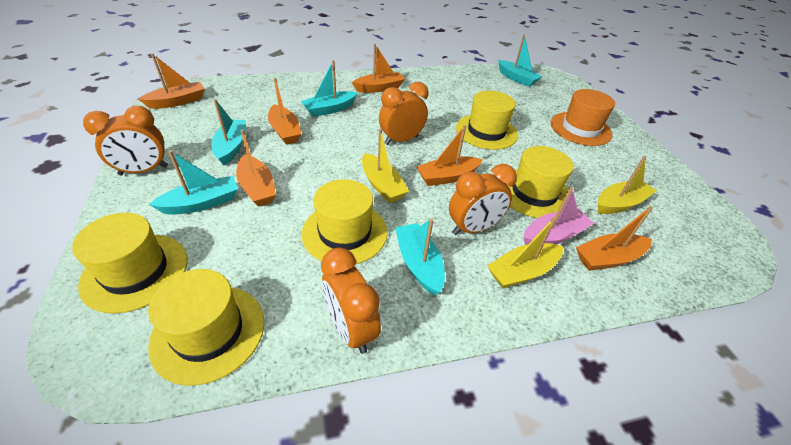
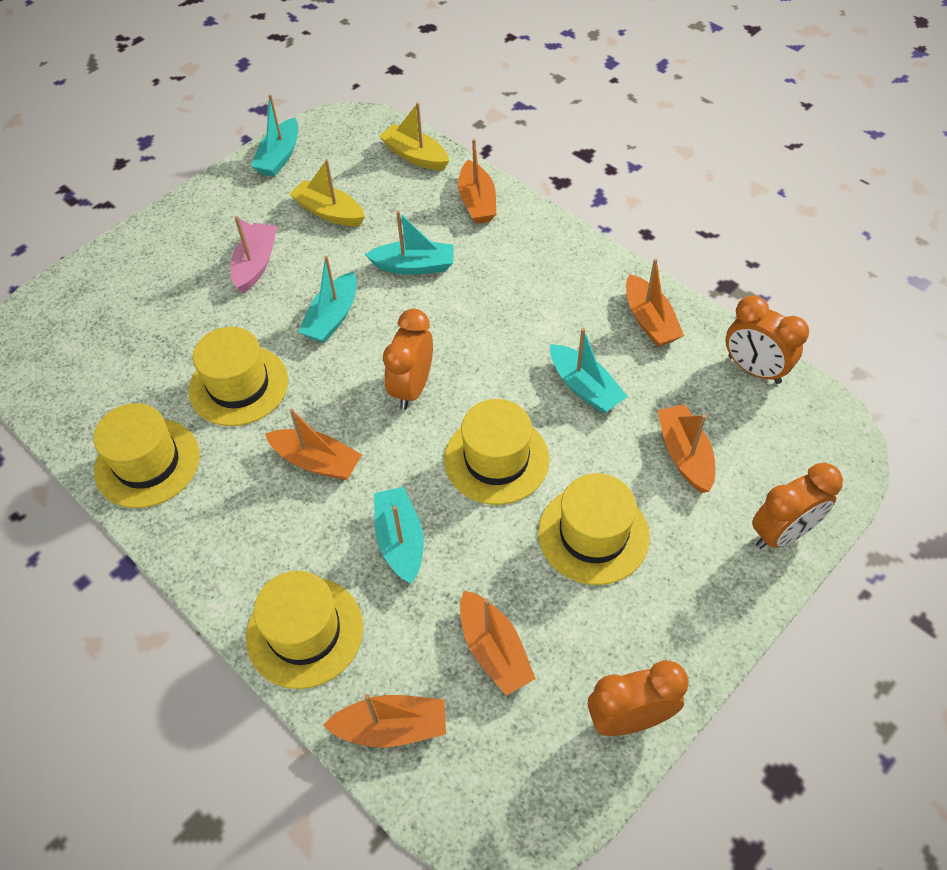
orange hat: 1 -> 0
yellow boat: 3 -> 2

